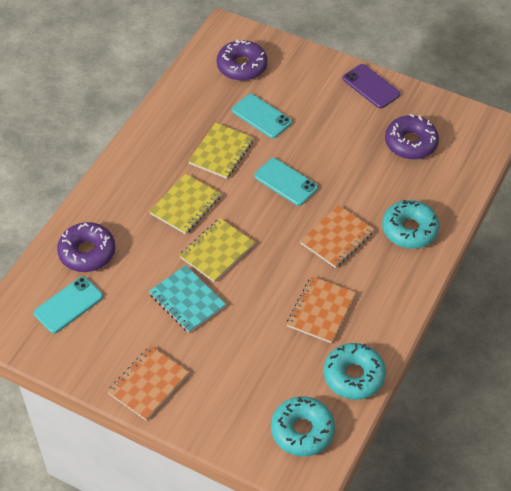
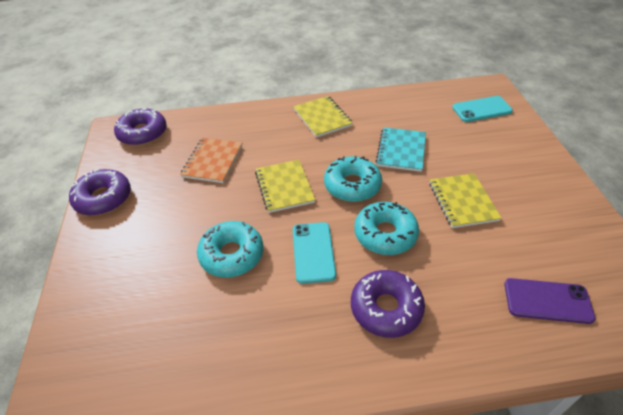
orange notebook: 3 -> 1
turquoise phone: 3 -> 2

